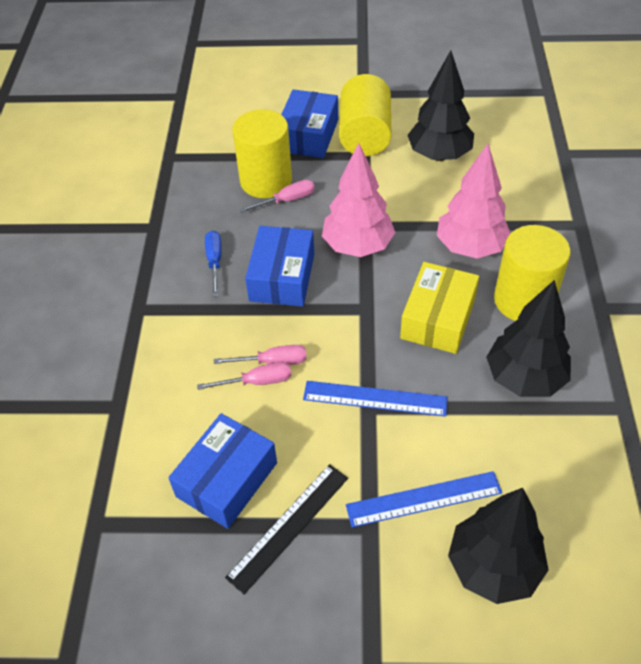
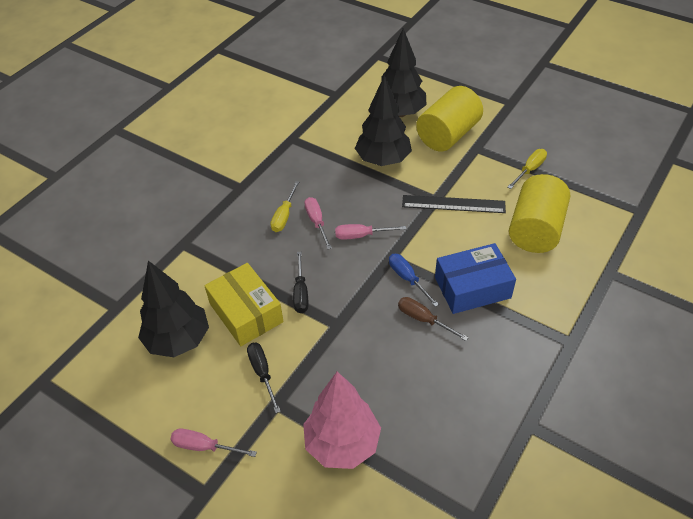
black screwdriver: 0 -> 2
blue box: 3 -> 1
blue ruler: 2 -> 0
brown screwdriver: 0 -> 1
pink tree: 2 -> 1
yellow cylinder: 3 -> 2
yellow screwdriver: 0 -> 2

